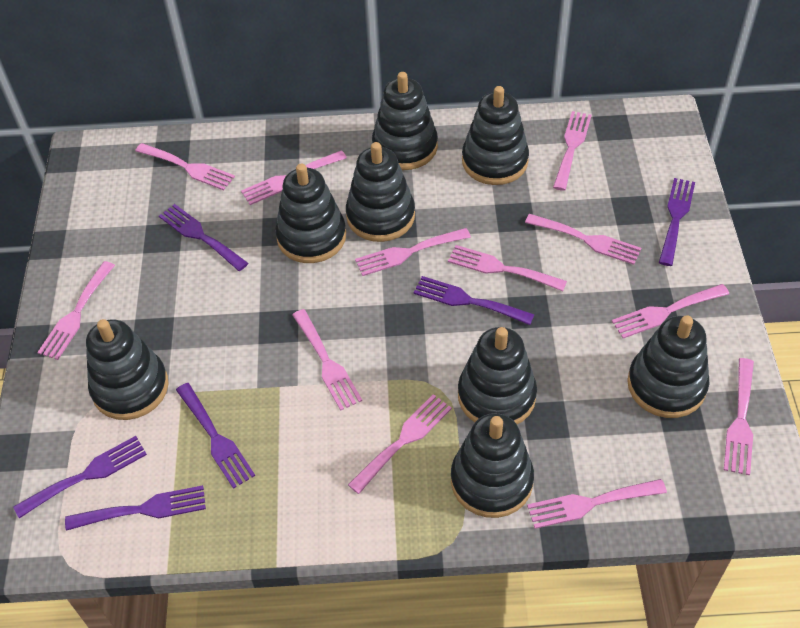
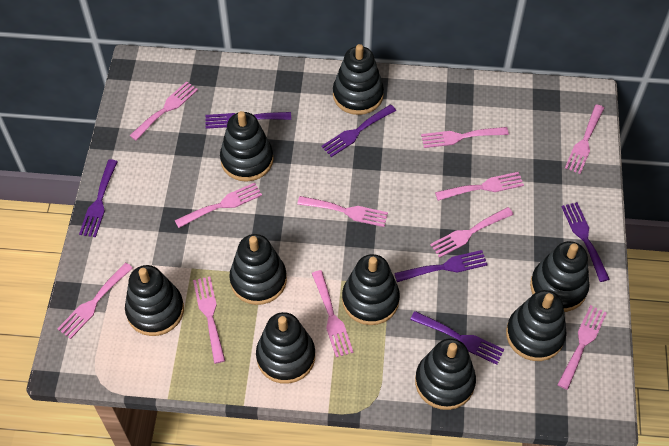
black stacking toy: 8 -> 9
pink fork: 12 -> 11

